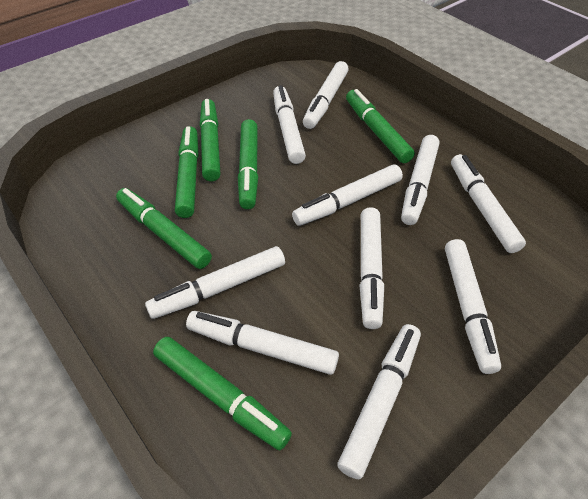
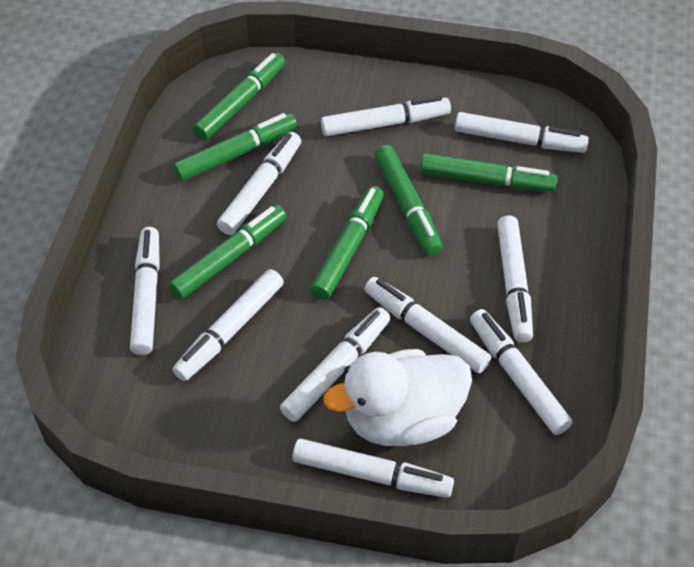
white duck: 0 -> 1

